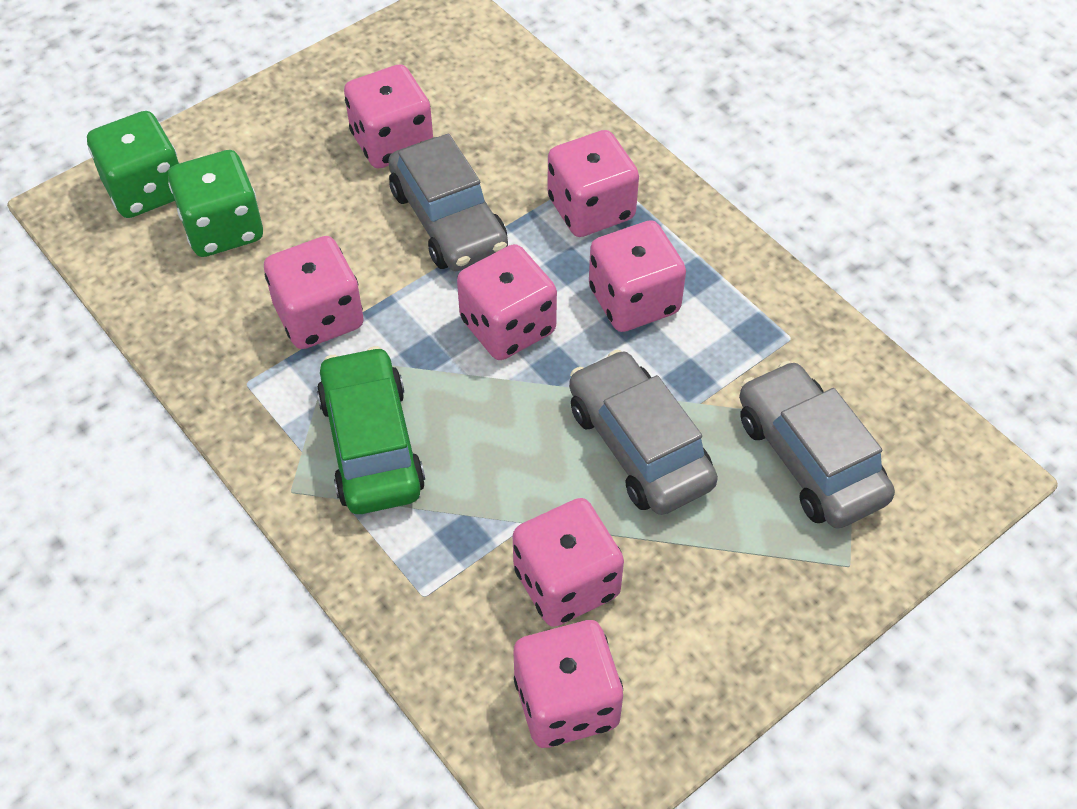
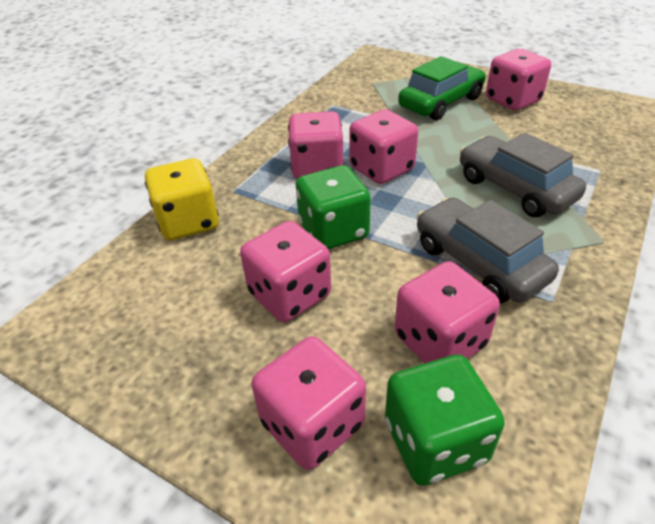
grey car: 3 -> 2
pink dice: 7 -> 6
yellow dice: 0 -> 1

